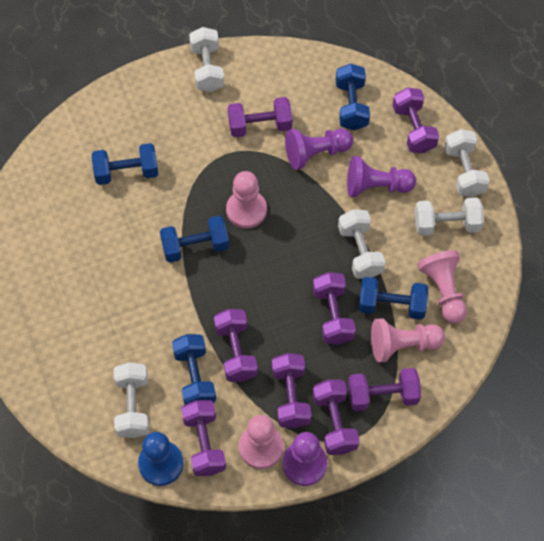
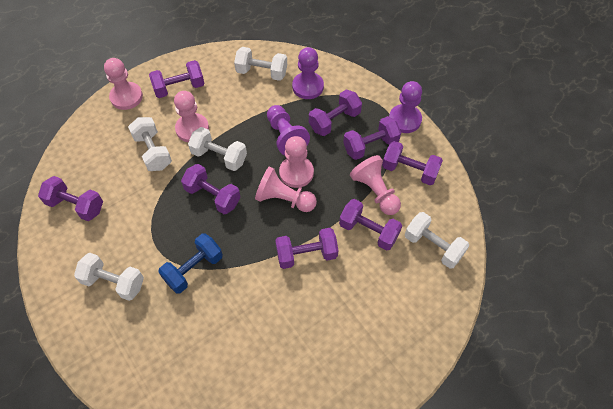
blue dumbbell: 5 -> 1
blue pawn: 1 -> 0
pink pawn: 4 -> 5

